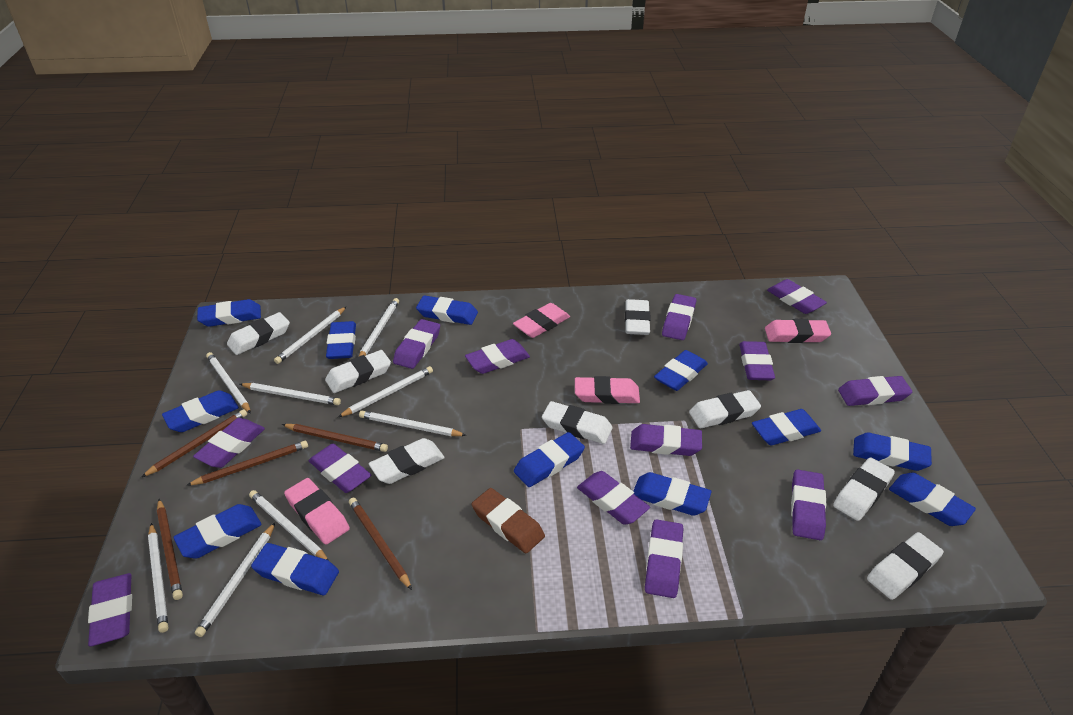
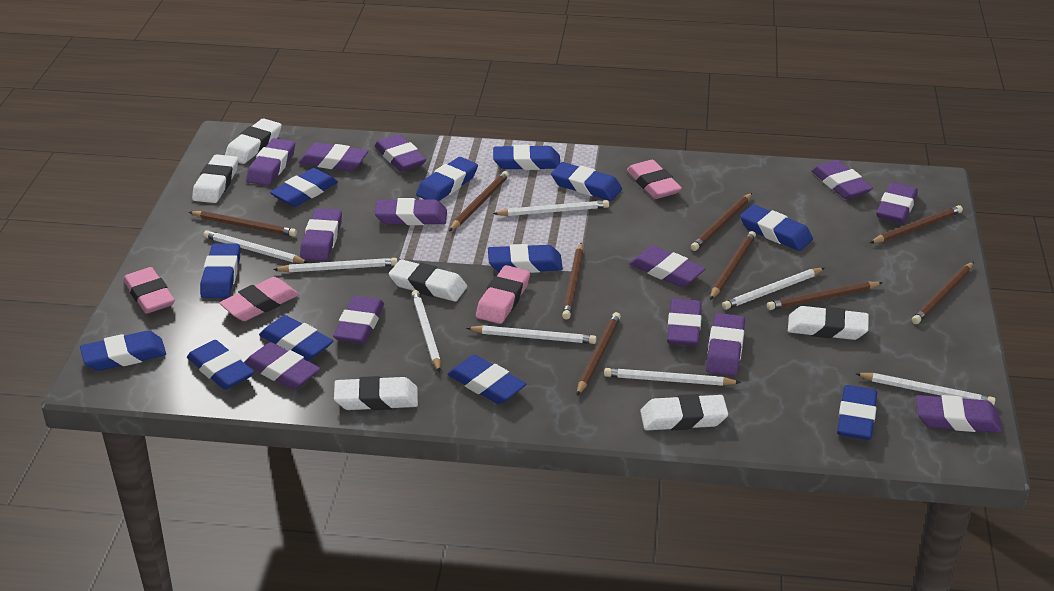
brown eraser: 1 -> 0
brown pencil: 5 -> 9
white eraser: 8 -> 6
white pencil: 9 -> 8

